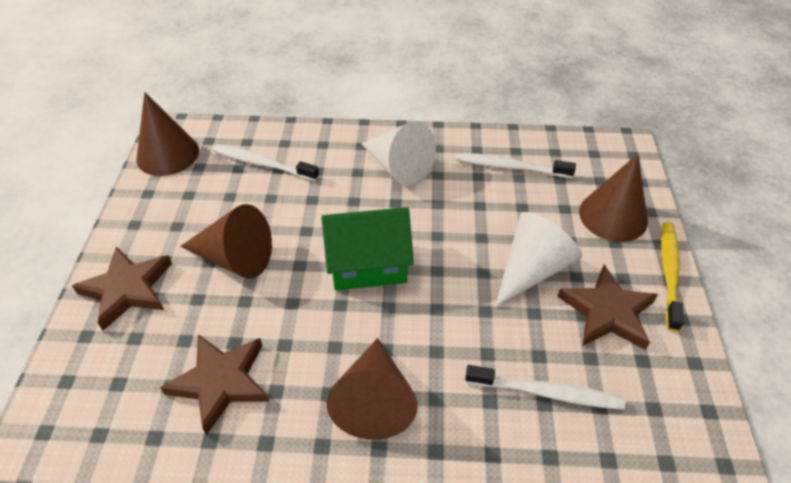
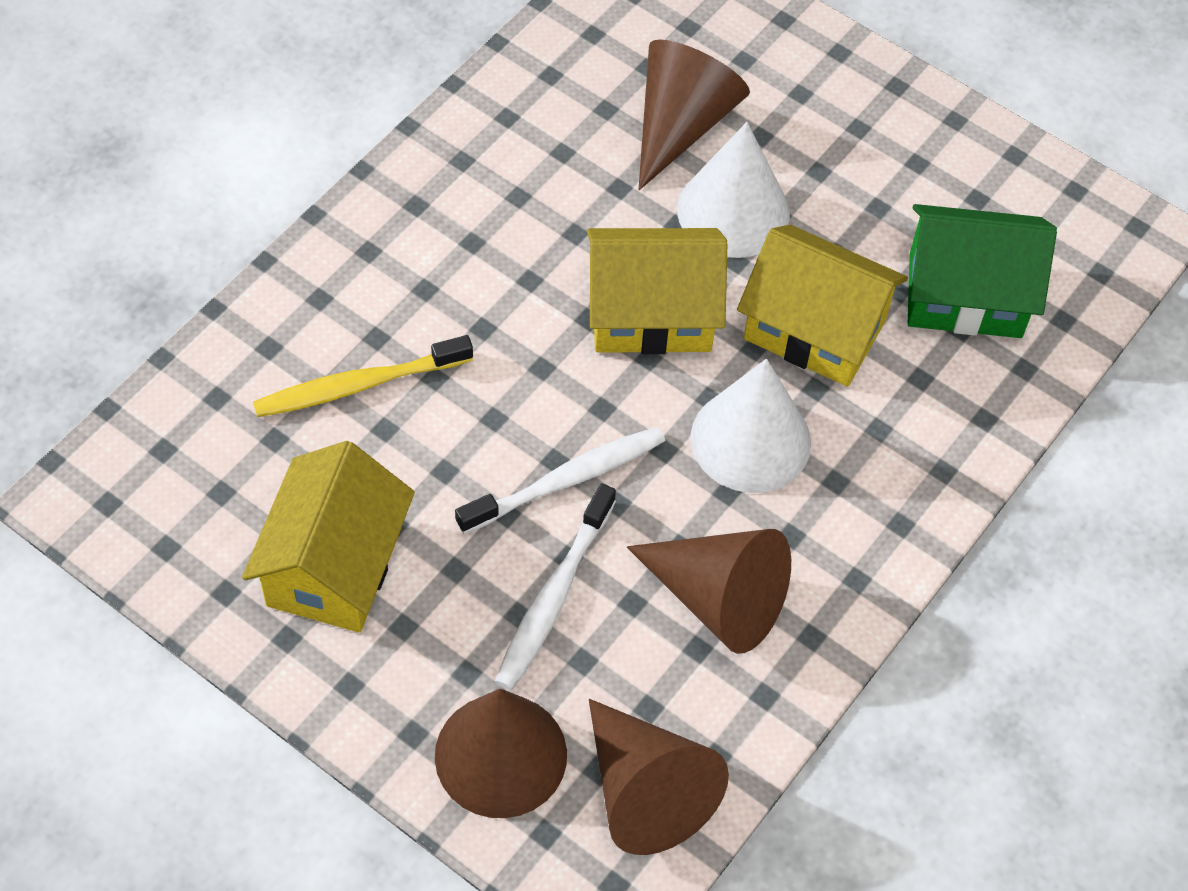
brown star: 3 -> 0
white toothbrush: 3 -> 2
yellow house: 0 -> 3

